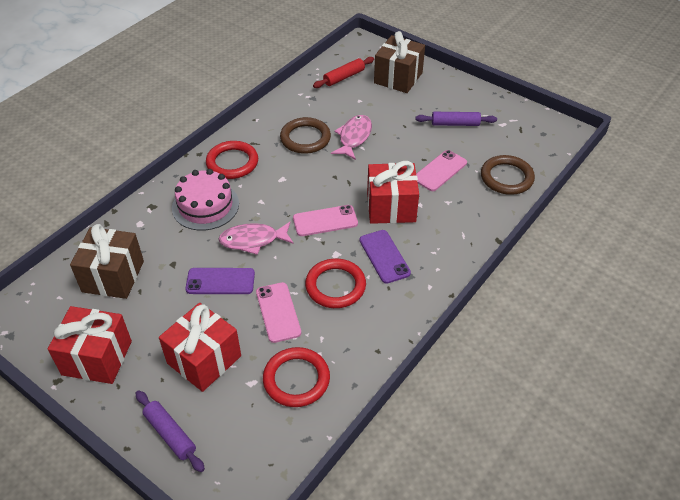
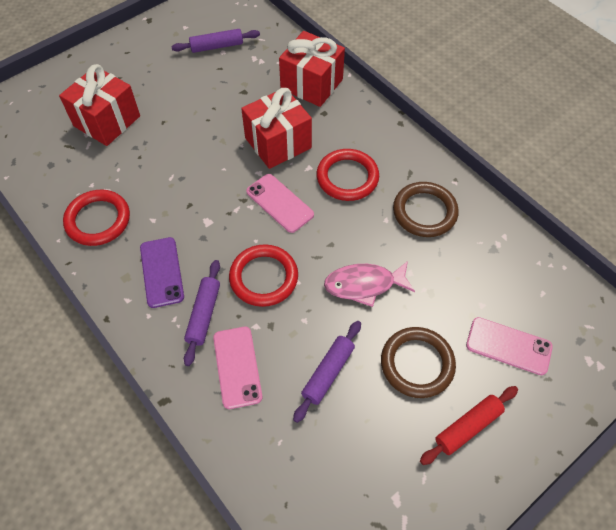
brown gift: 2 -> 0
pink cake: 1 -> 0
pink fish: 2 -> 1
purple phone: 2 -> 1
purple rolling pin: 2 -> 3

